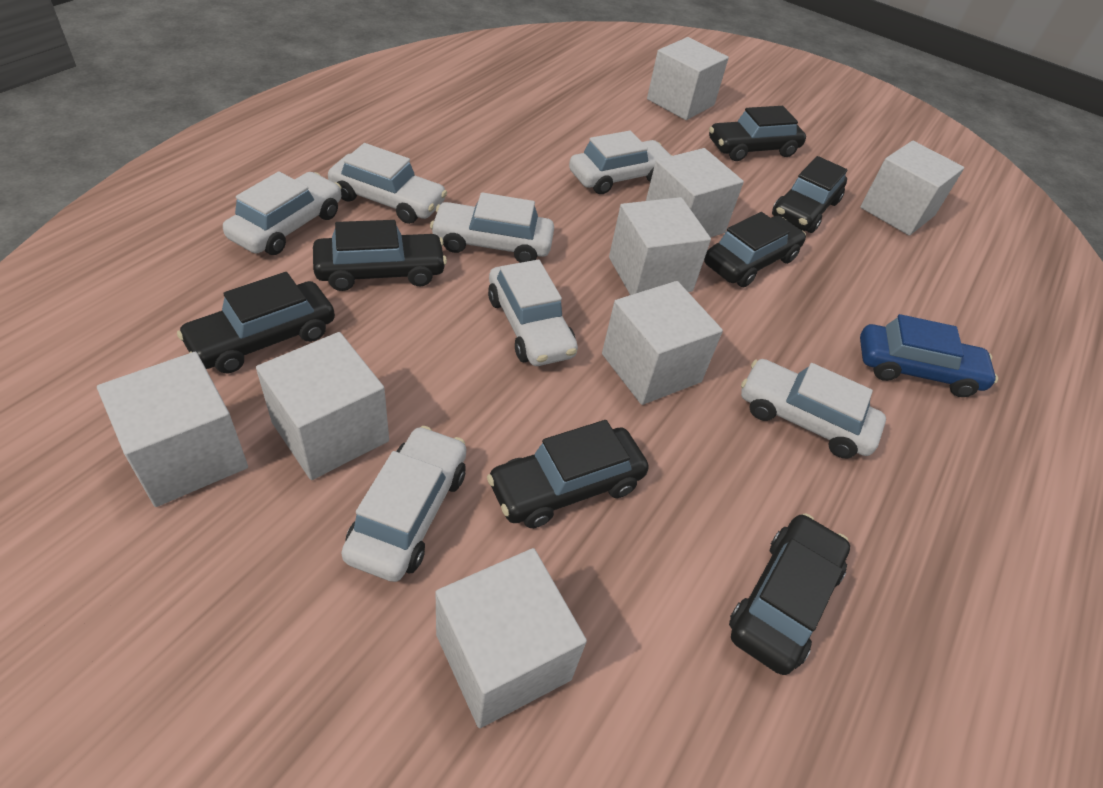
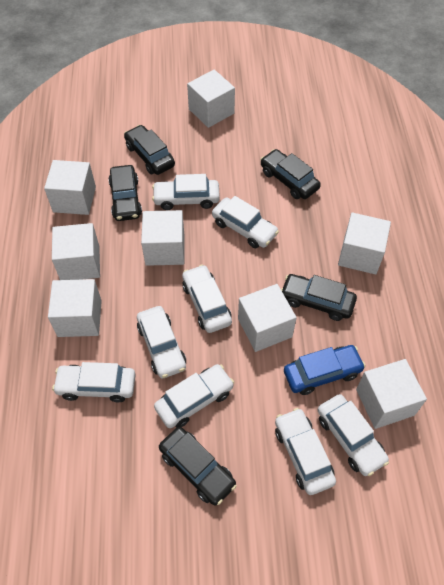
black car: 7 -> 5
white car: 7 -> 8

